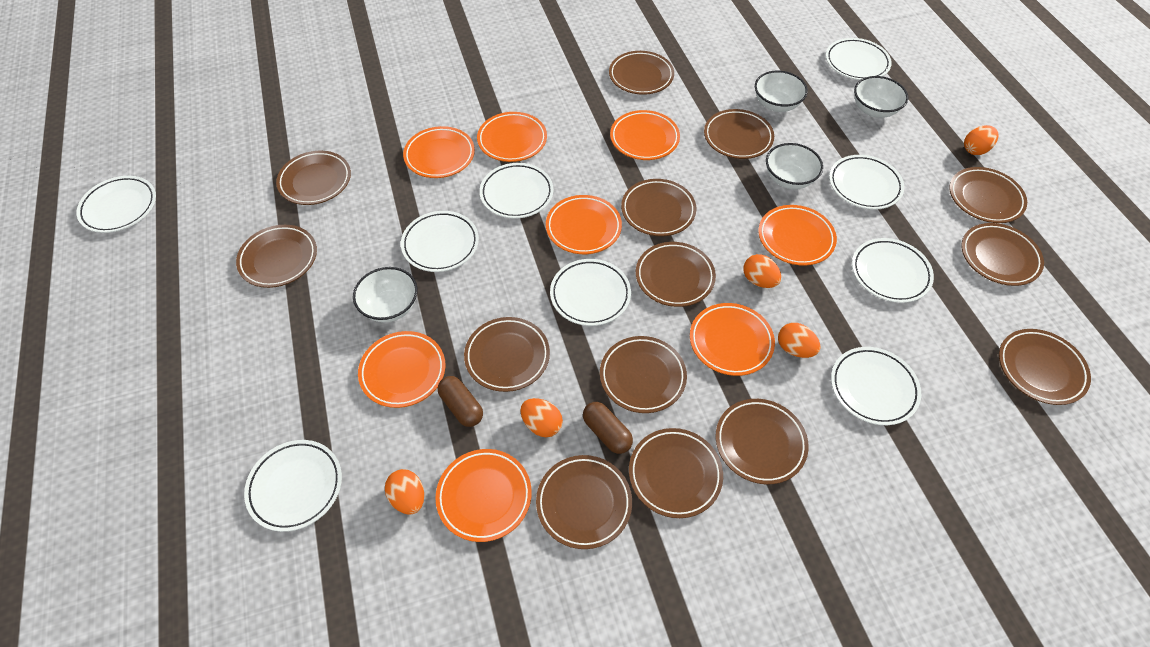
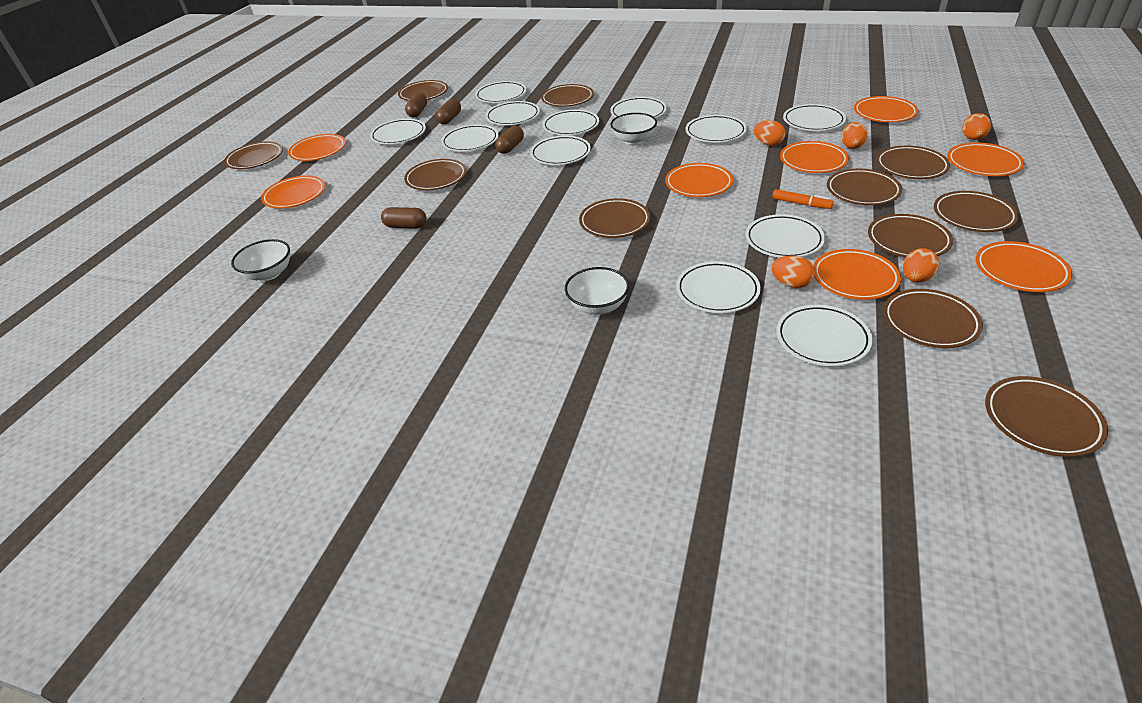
brown capsule: 2 -> 4
brown plate: 14 -> 11
orange marker: 0 -> 1
white bowl: 4 -> 3
white plate: 9 -> 12

